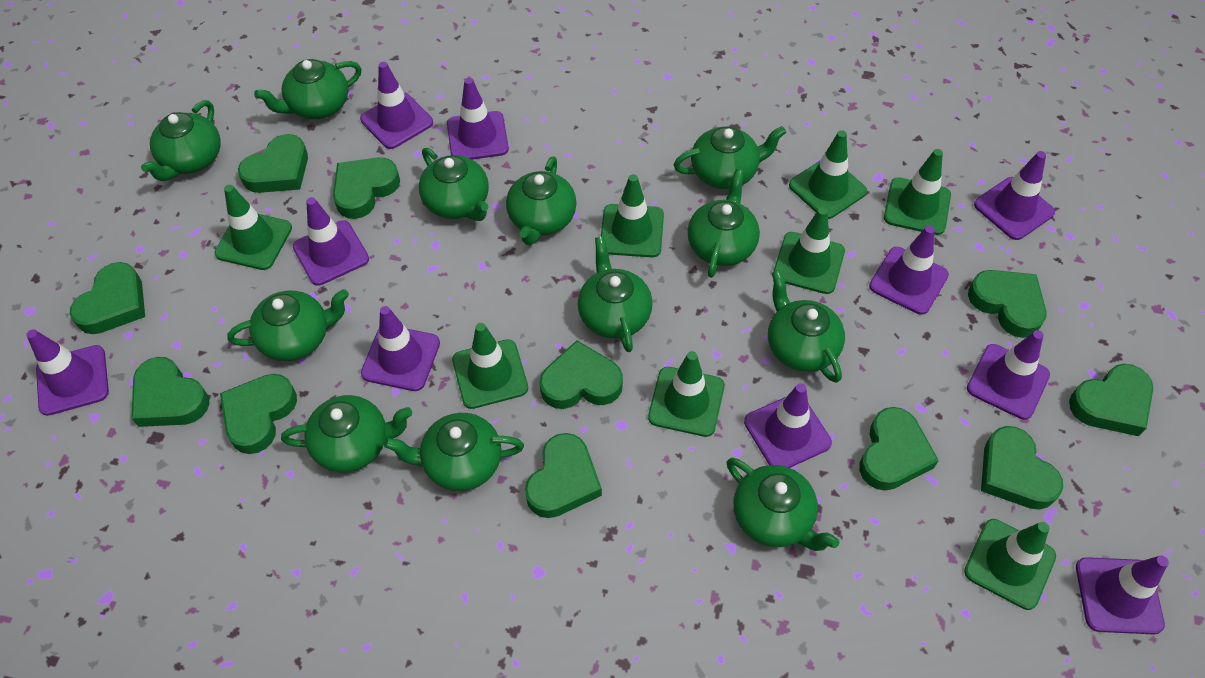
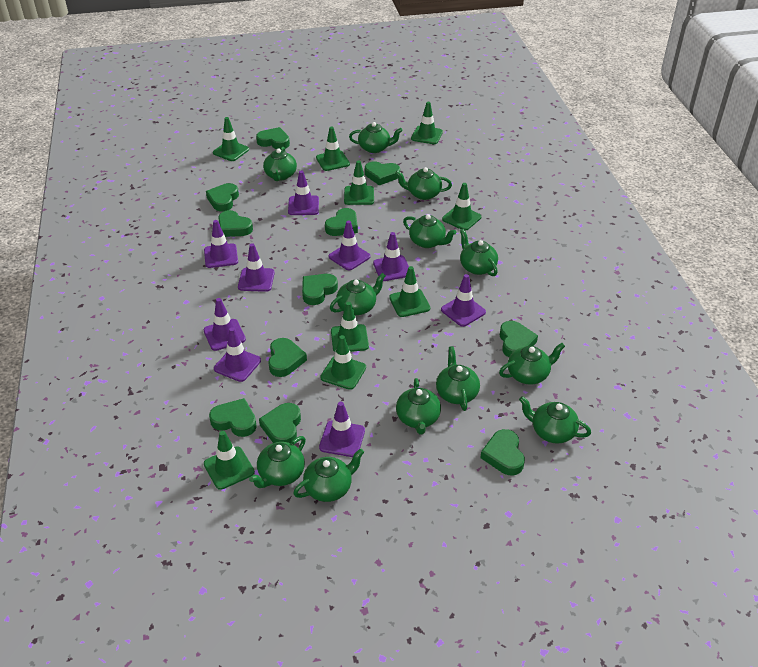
green traffic cone: 8 -> 9
purple traffic cone: 10 -> 9

